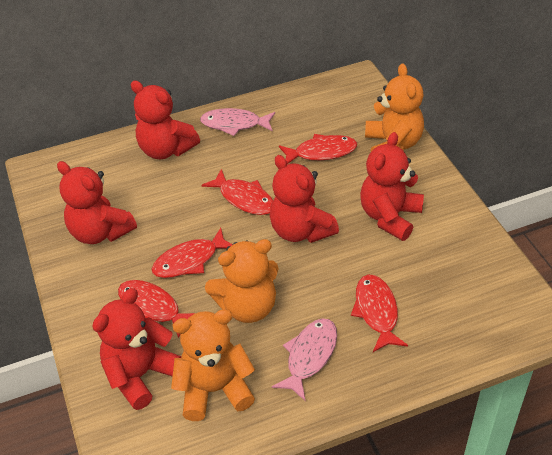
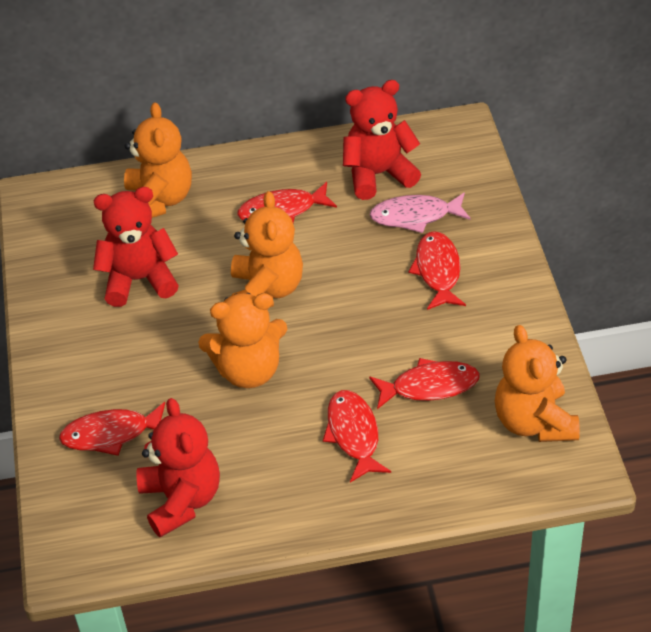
orange teddy bear: 3 -> 4
pink fish: 2 -> 1
red teddy bear: 5 -> 3

